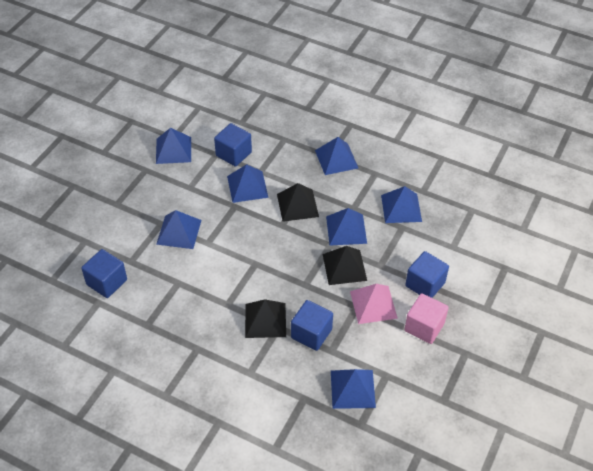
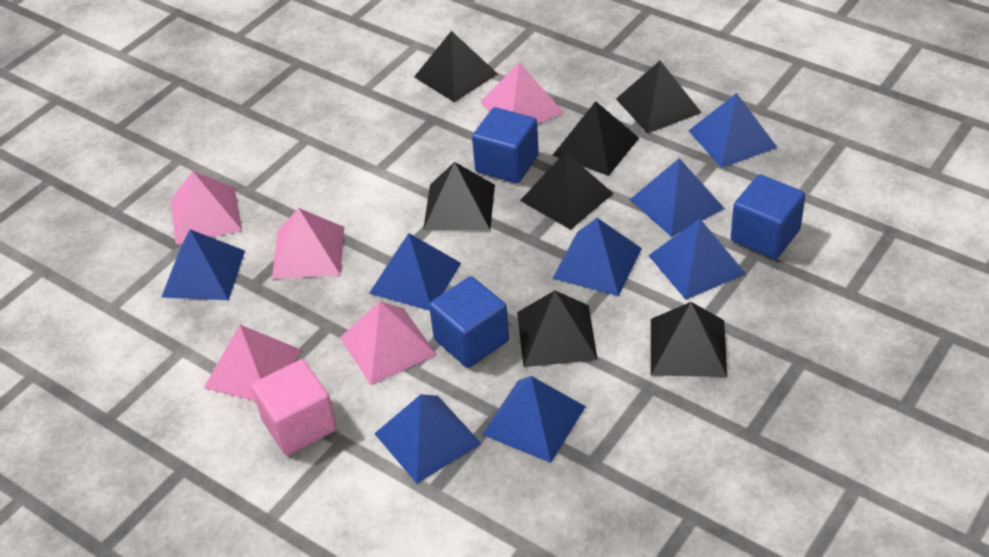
black pyramid: 3 -> 7
blue cube: 4 -> 3
blue pyramid: 7 -> 8
pink pyramid: 1 -> 5

